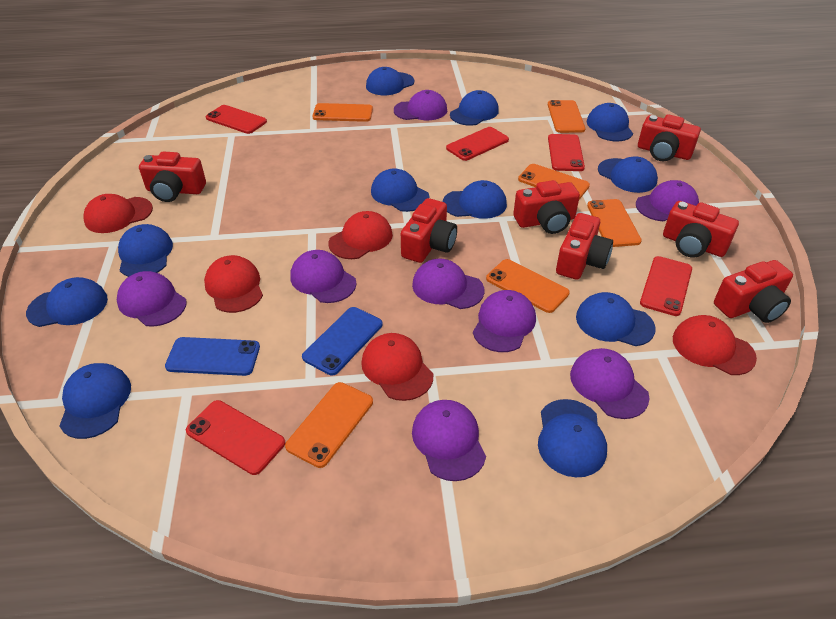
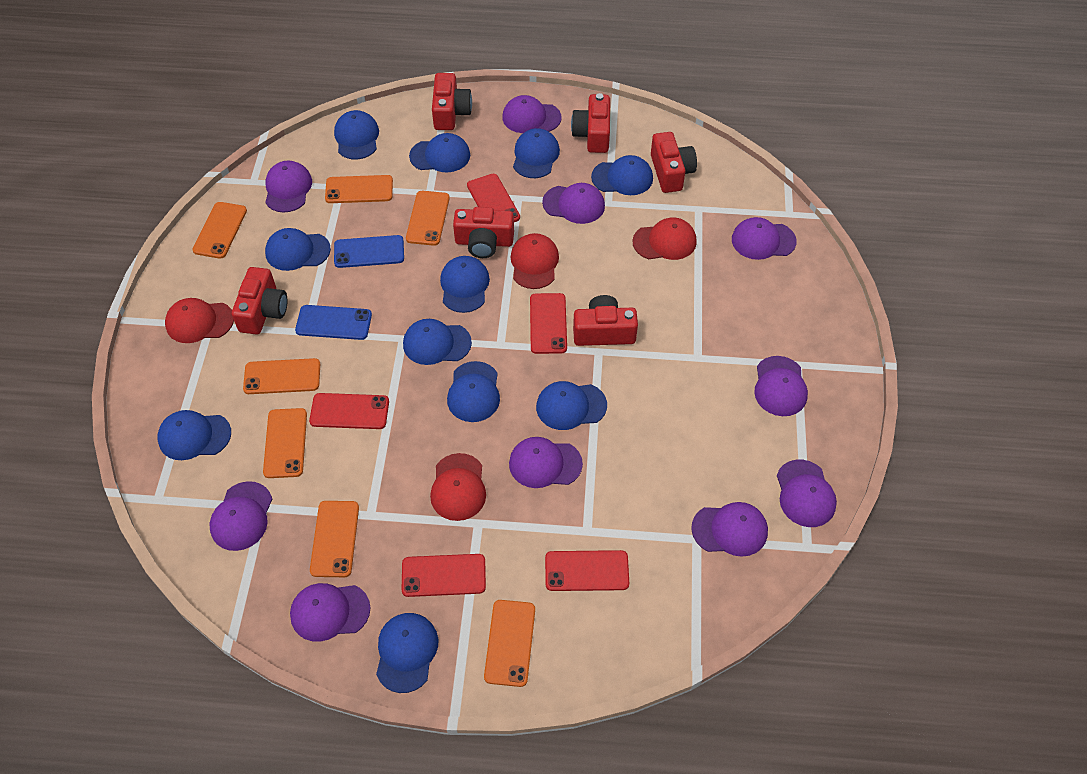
orange phone: 6 -> 7
purple cap: 8 -> 10
red camera: 7 -> 6
red cap: 5 -> 4

